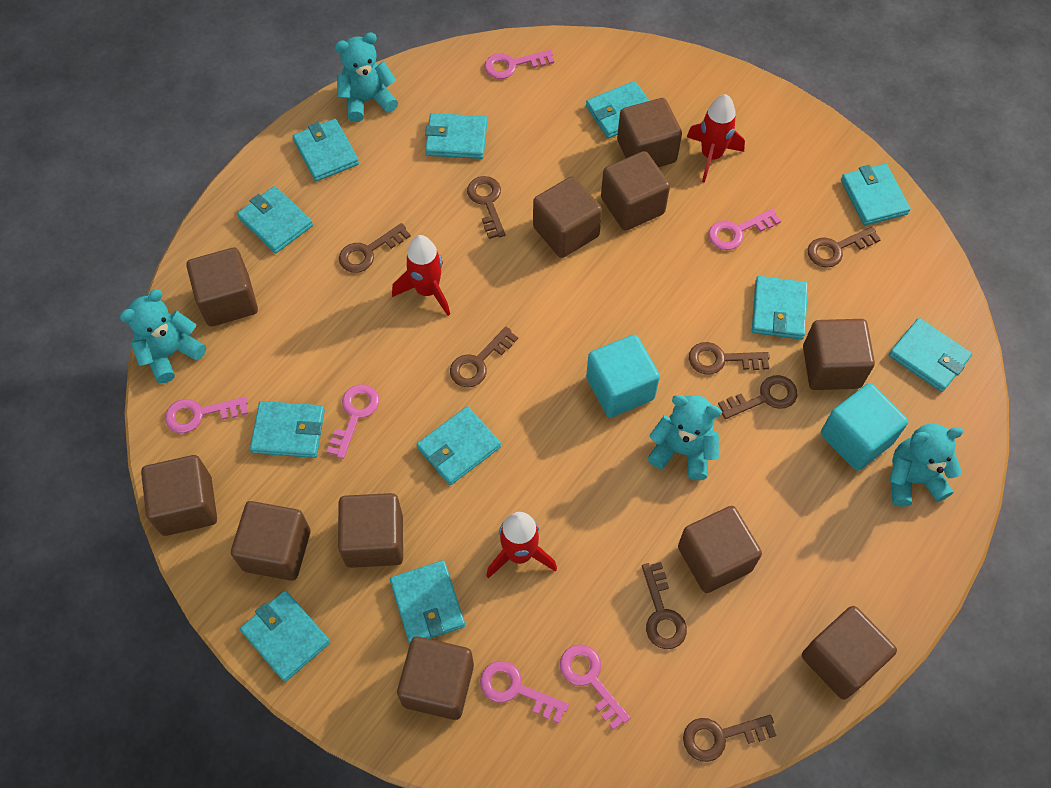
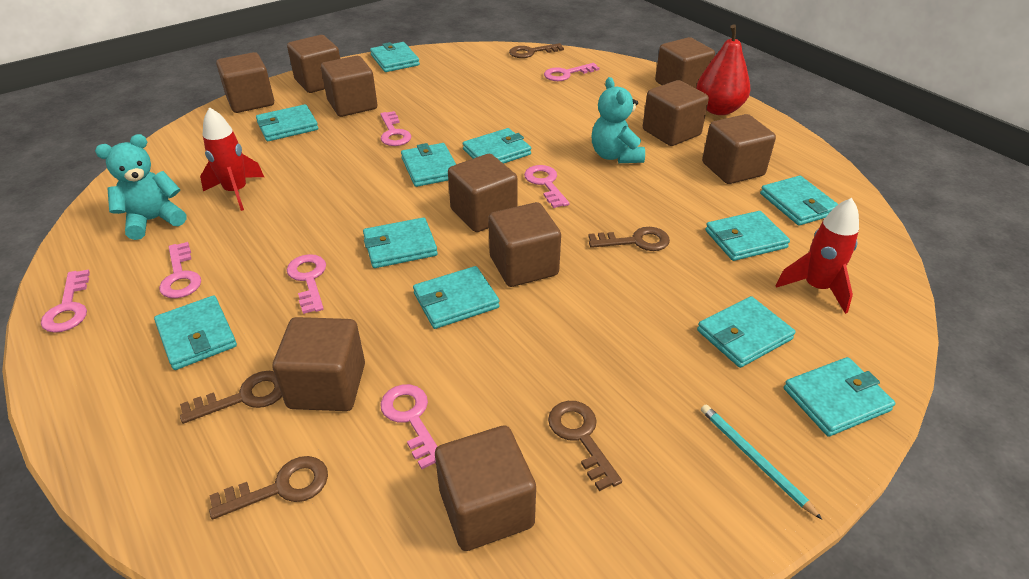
brown cube: 11 -> 10
brown key: 8 -> 5
pink key: 6 -> 7
red pear: 0 -> 1
red rocket: 3 -> 2
turquoise cube: 2 -> 0
turquoise pencil: 0 -> 1
turquoise teddy bear: 4 -> 2

